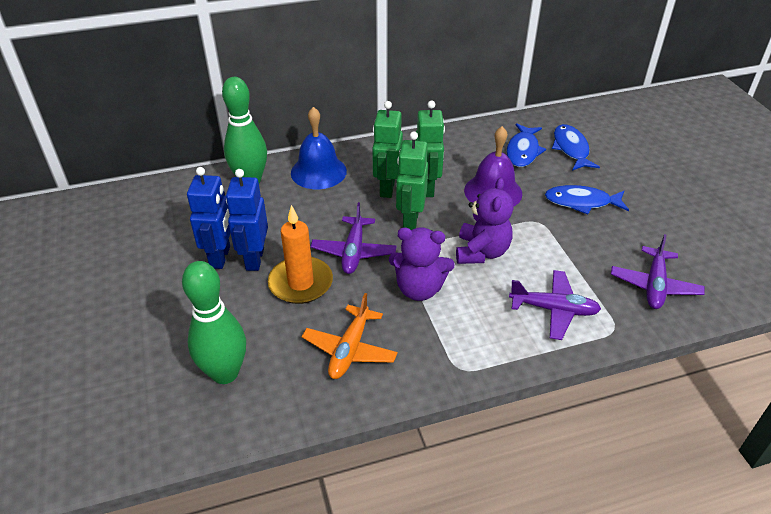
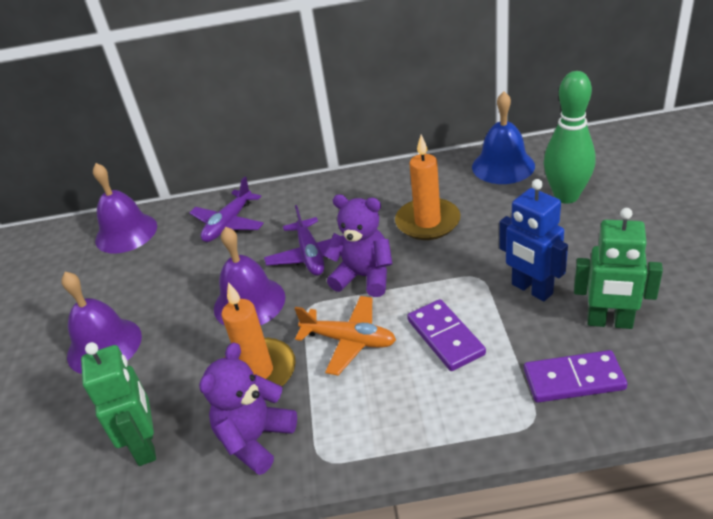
blue fish: 3 -> 0
blue robot: 2 -> 1
green bowling pin: 2 -> 1
green robot: 3 -> 2
orange candle: 1 -> 2
purple bell: 1 -> 3
purple domino: 0 -> 2
purple plane: 3 -> 2

